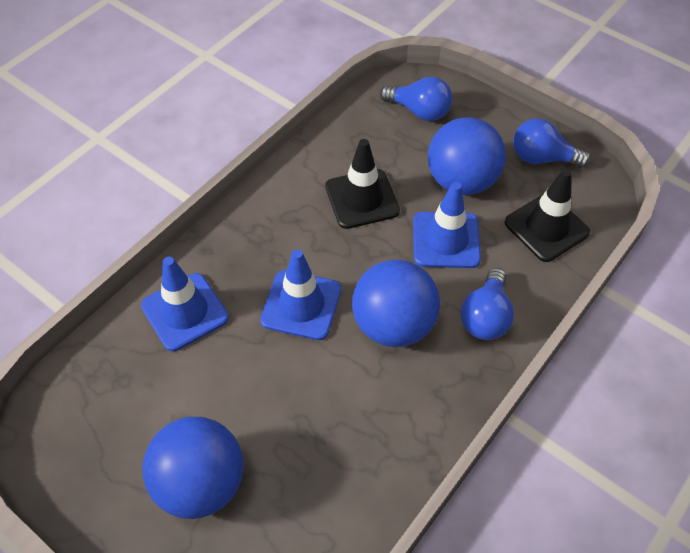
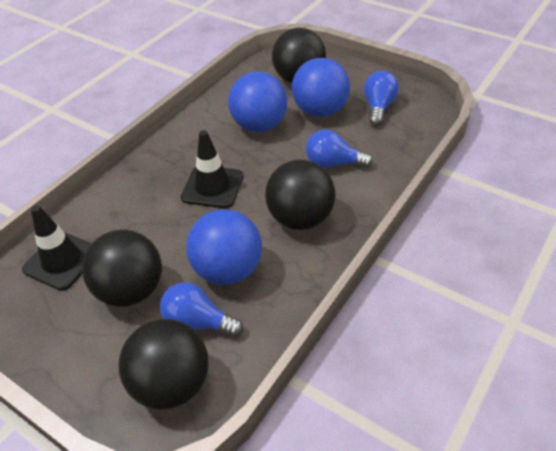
black ball: 0 -> 4
blue traffic cone: 3 -> 0

